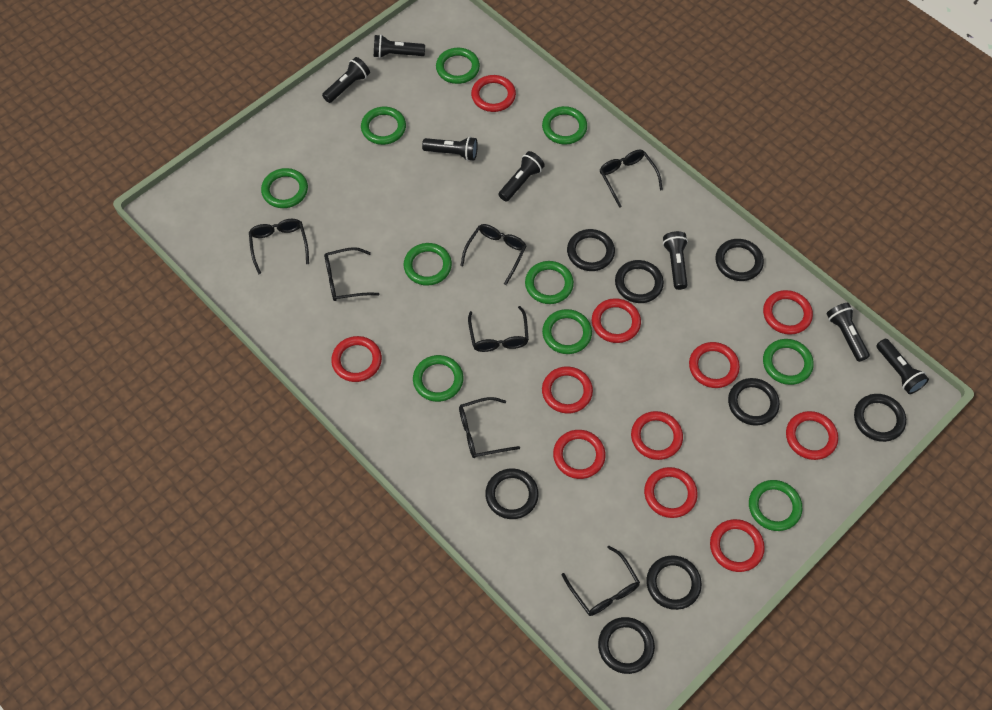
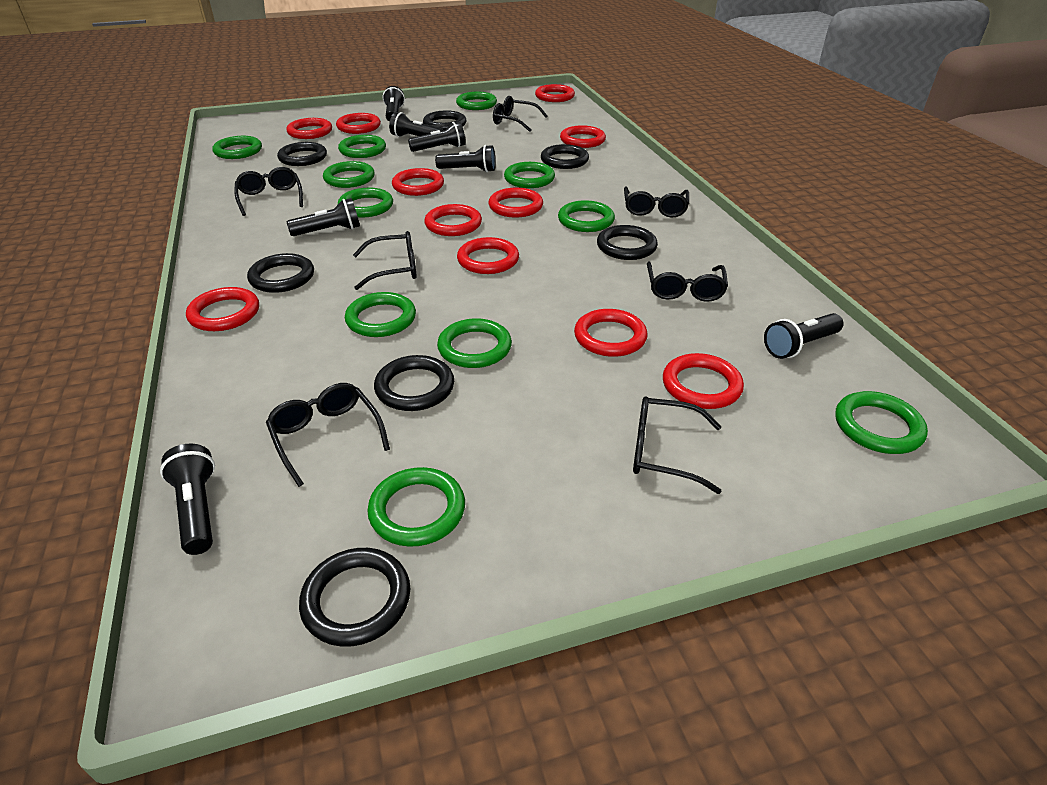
black ring: 8 -> 7
green ring: 10 -> 11

